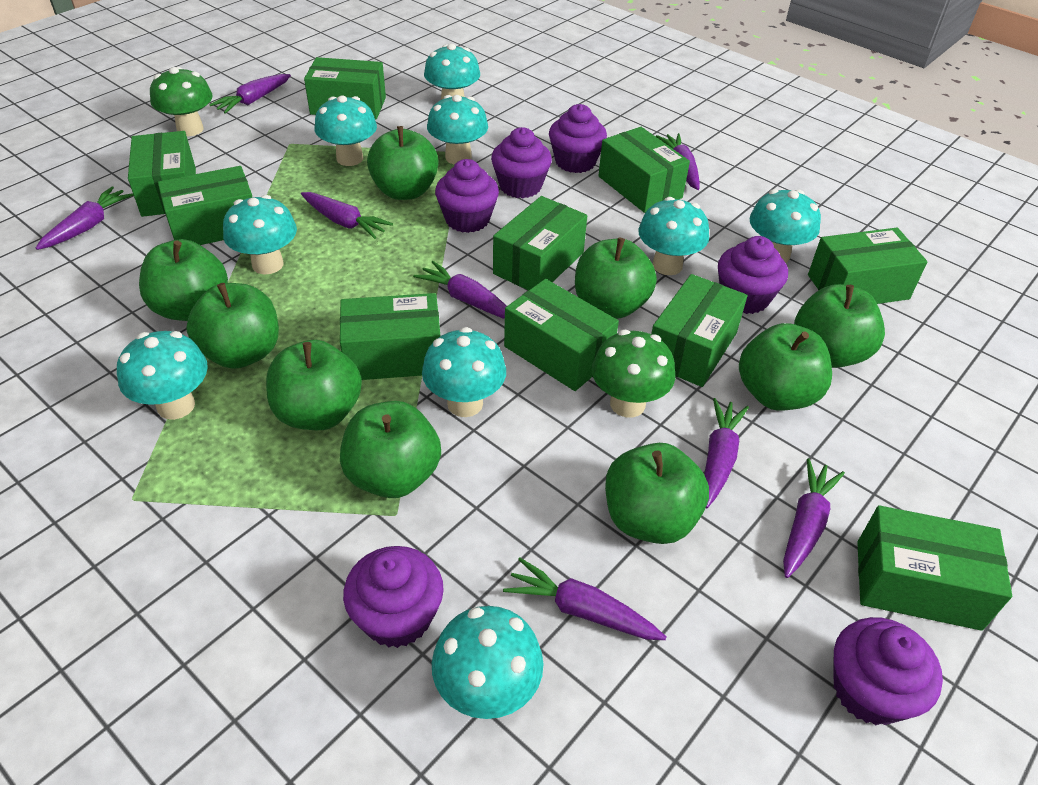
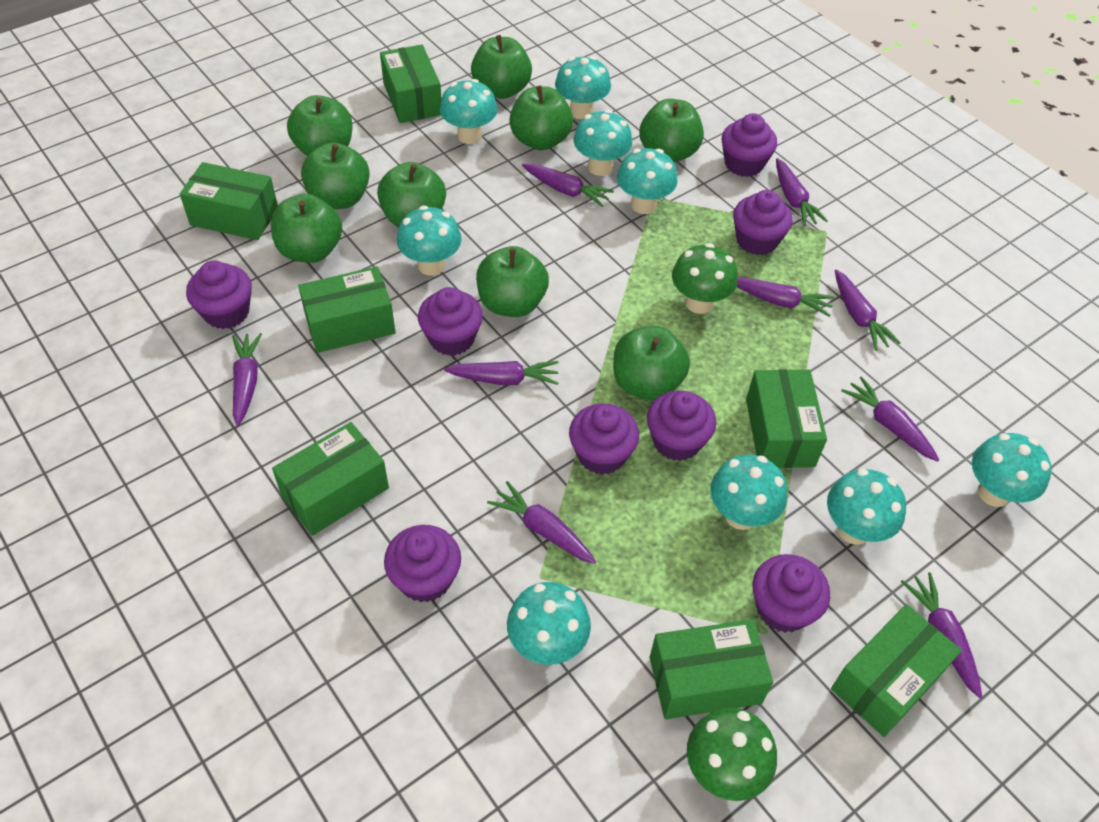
green box: 10 -> 7
purple carrot: 8 -> 9
purple cupcake: 6 -> 8

